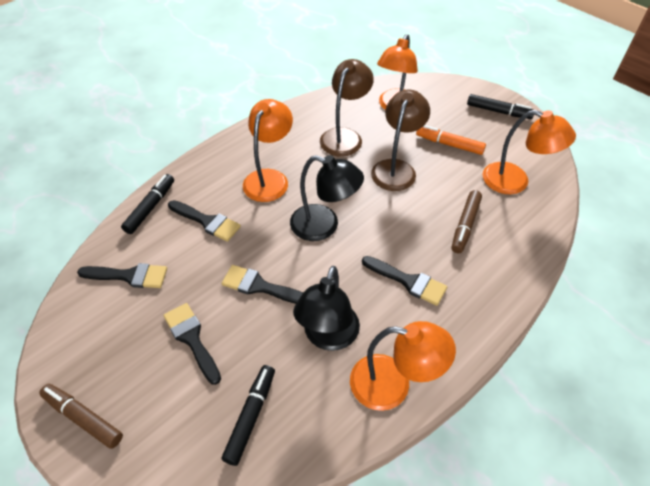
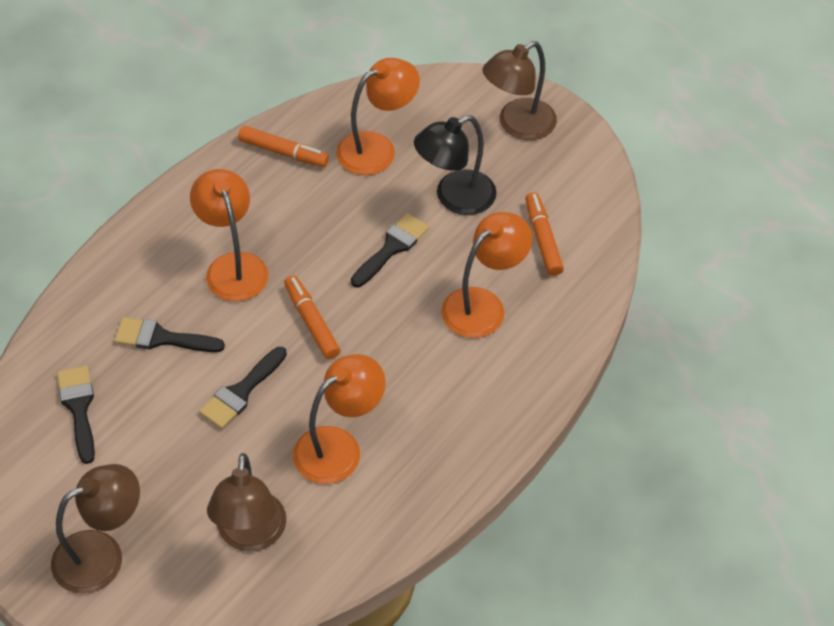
black brush: 5 -> 4
black lamp: 2 -> 1
black marker: 3 -> 0
brown lamp: 2 -> 3
brown marker: 2 -> 0
orange marker: 1 -> 3

